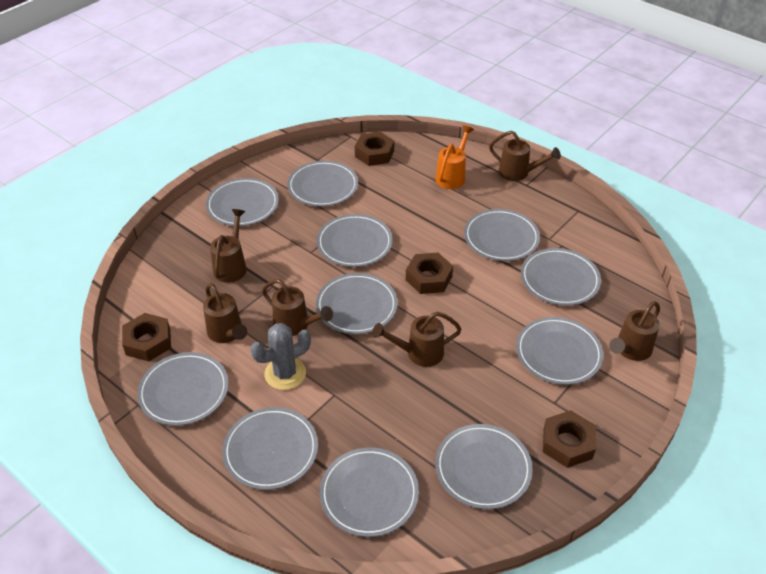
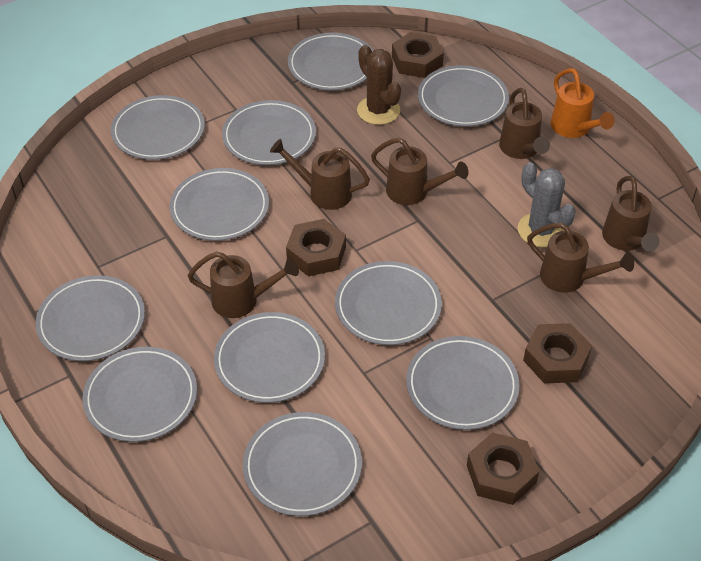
brown cactus: 0 -> 1

